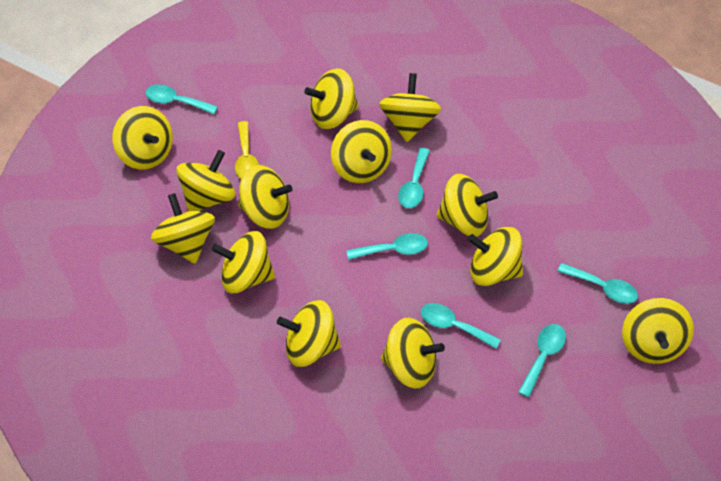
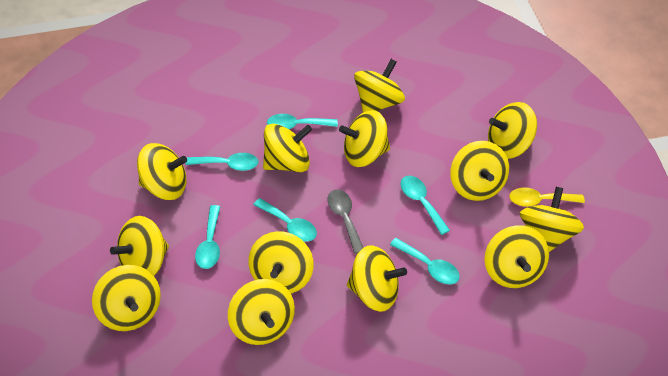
grey spoon: 0 -> 1

